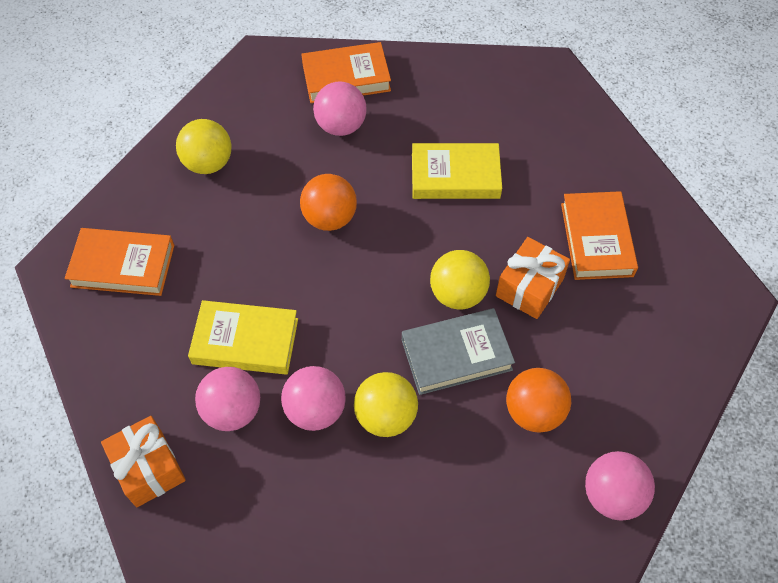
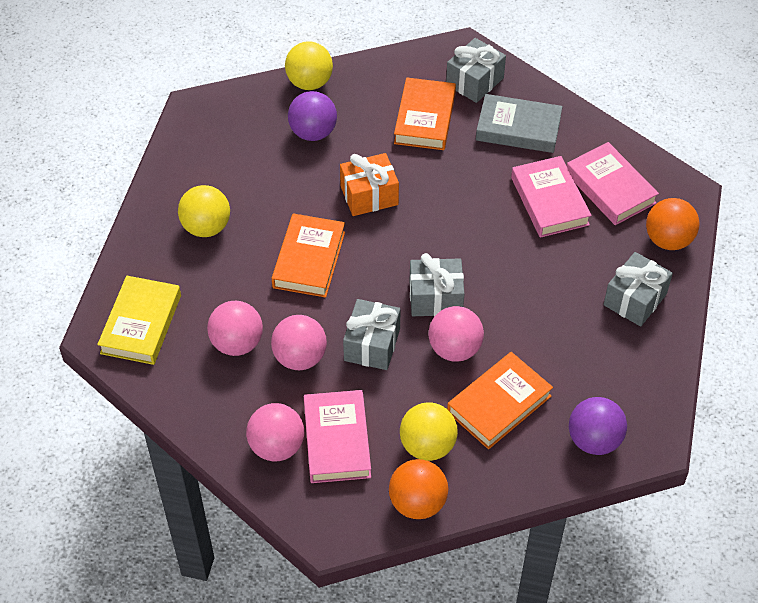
grey gift: 0 -> 4
orange gift: 2 -> 1
pink book: 0 -> 3
purple ball: 0 -> 2
yellow book: 2 -> 1

